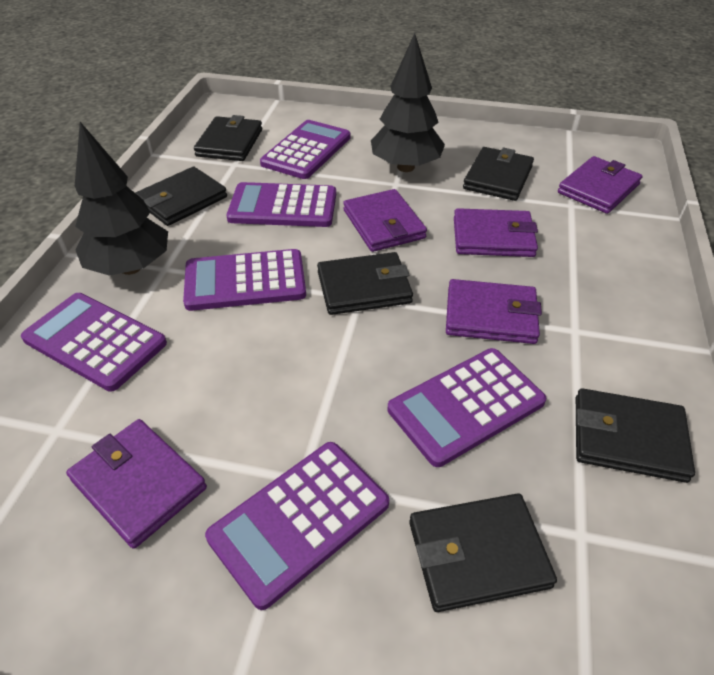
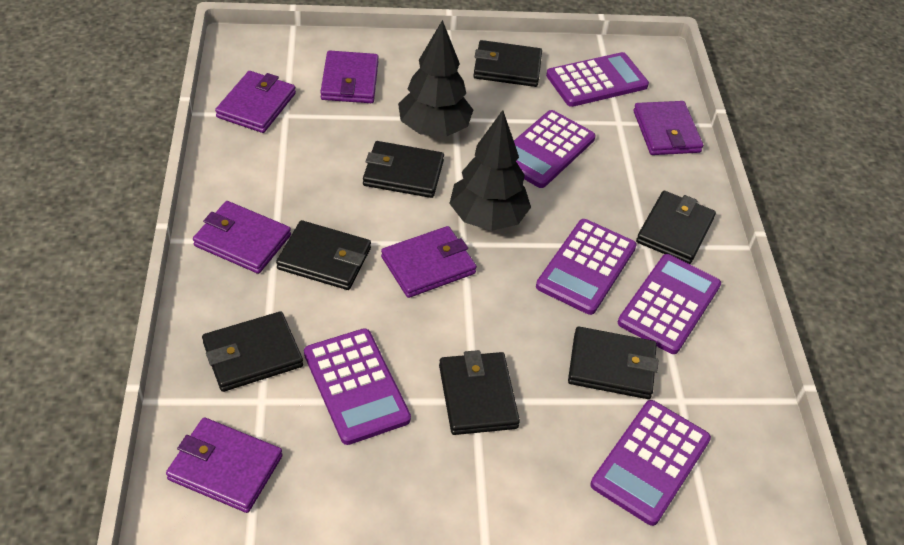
black wallet: 6 -> 7
purple wallet: 5 -> 6

